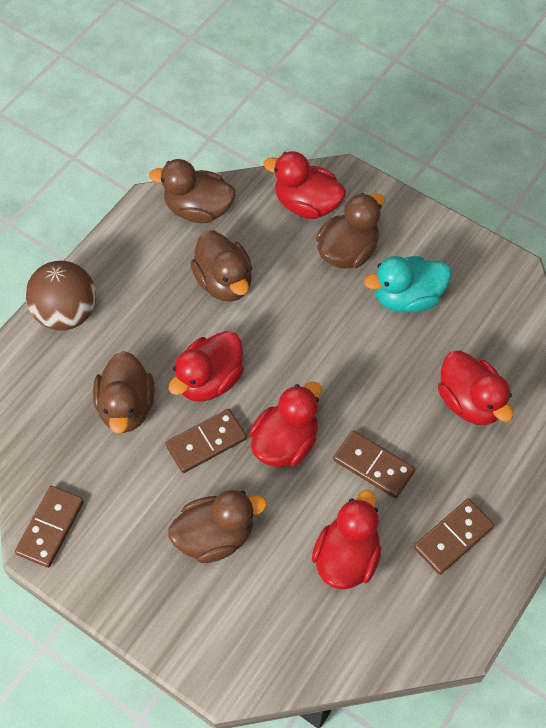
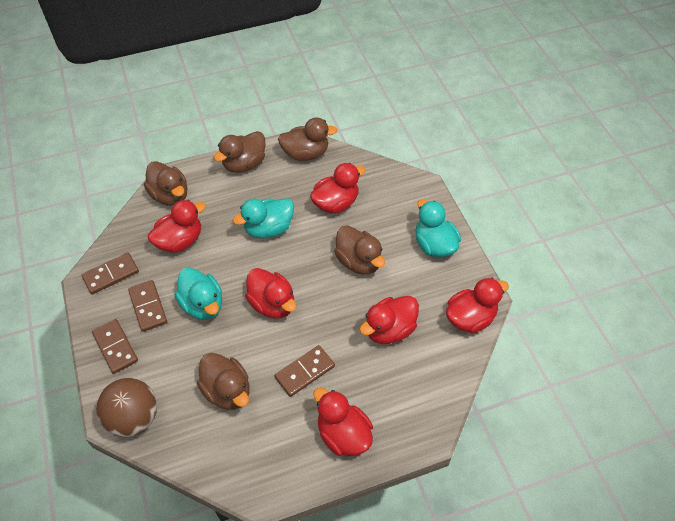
red duck: 5 -> 6
turquoise duck: 1 -> 3

